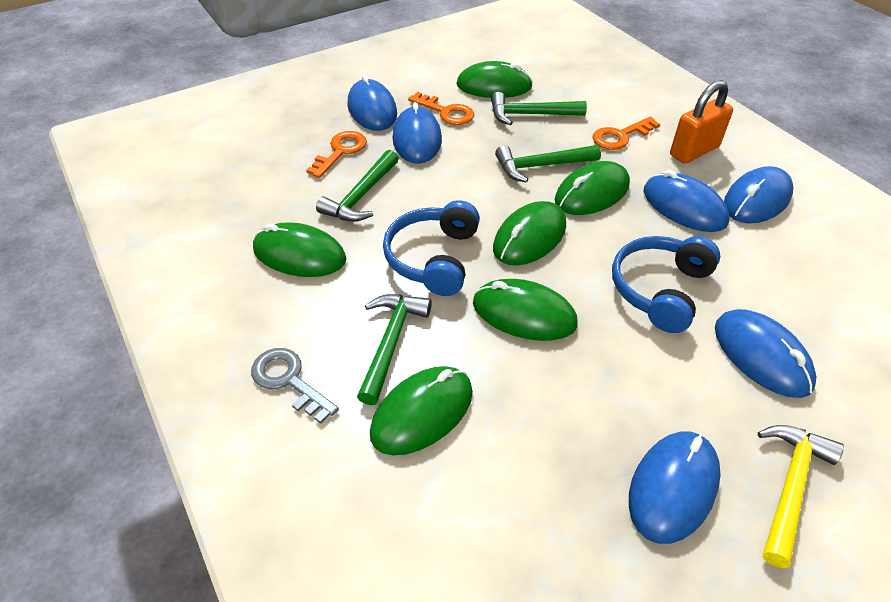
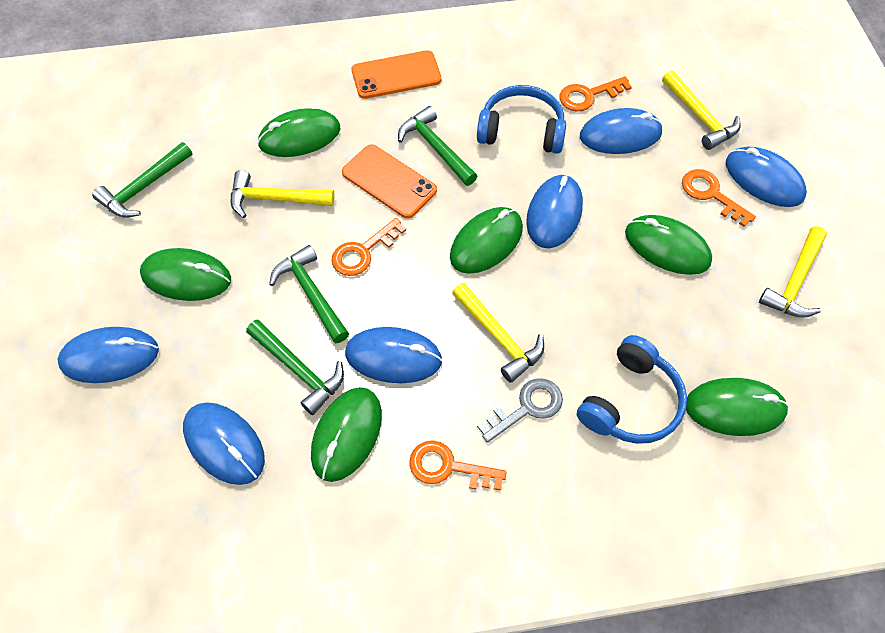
orange key: 3 -> 4
orange padlock: 1 -> 0
orange phone: 0 -> 2
yellow hammer: 1 -> 4

